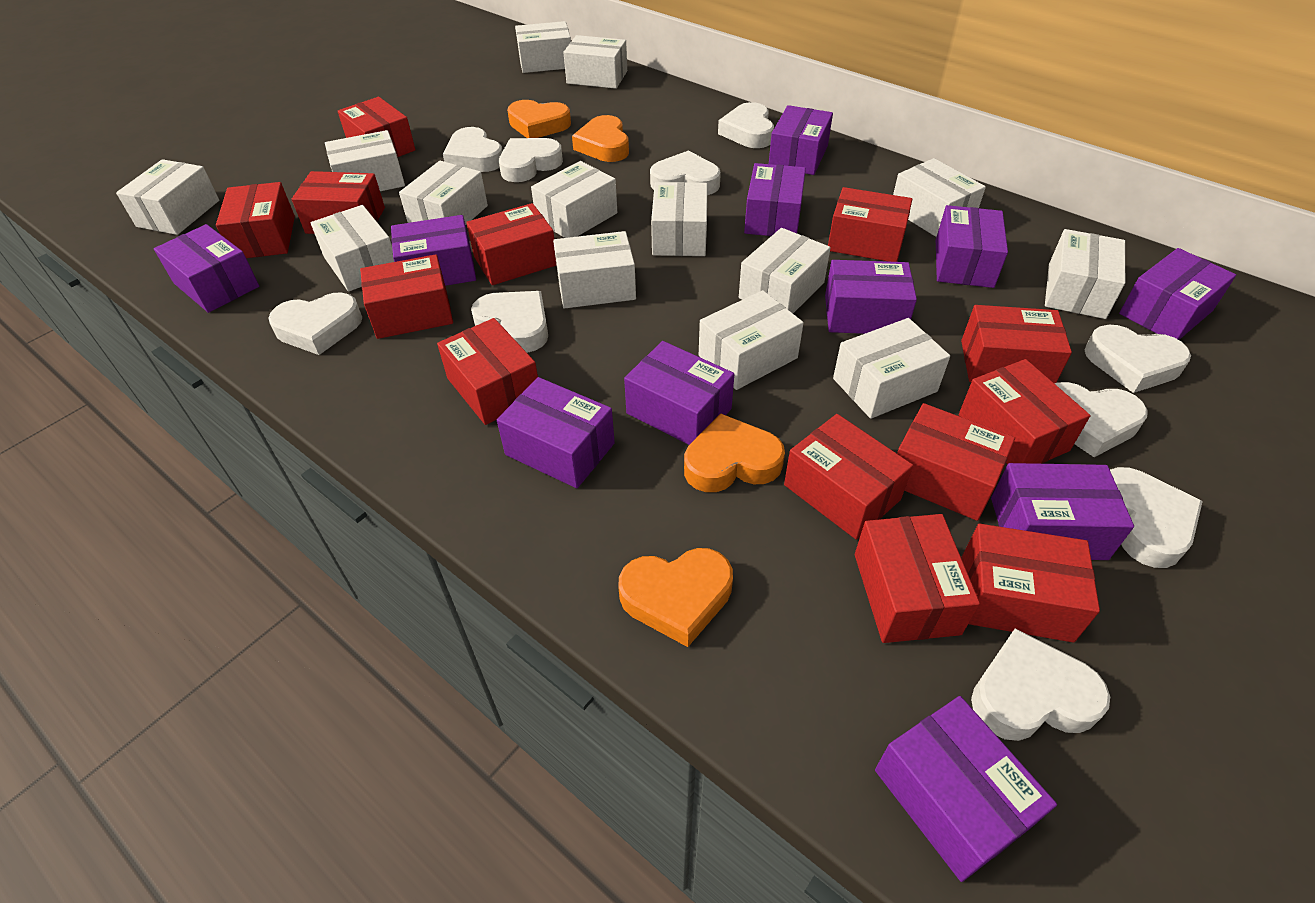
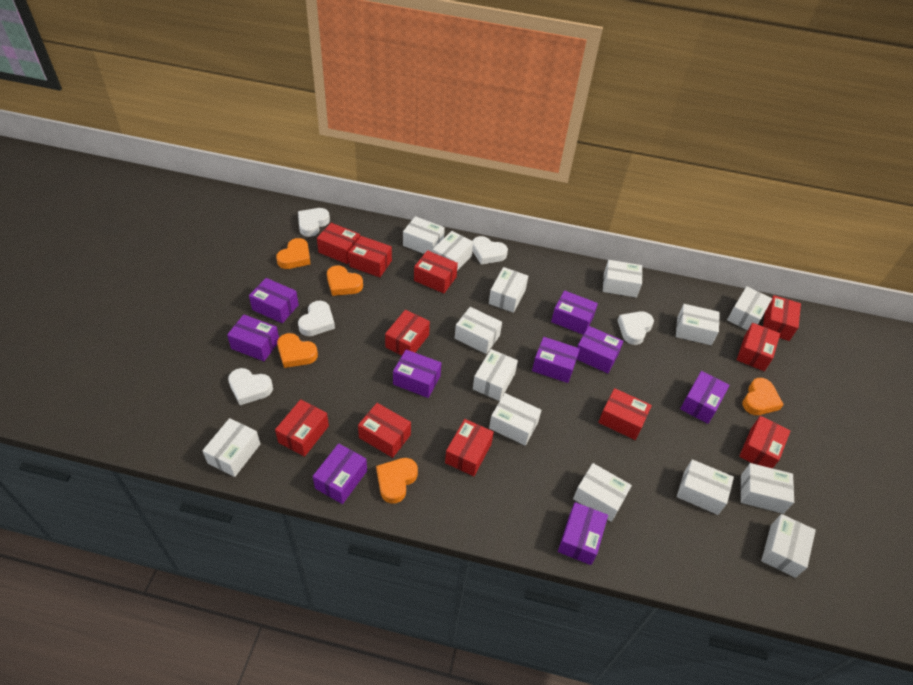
orange heart: 4 -> 5
purple box: 11 -> 9
red box: 13 -> 11
white heart: 10 -> 5

